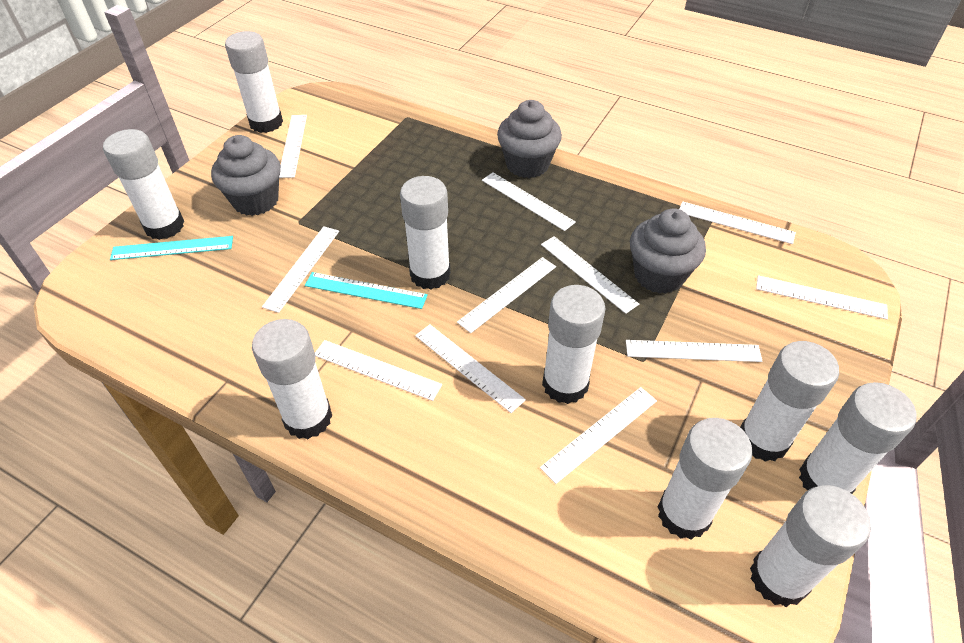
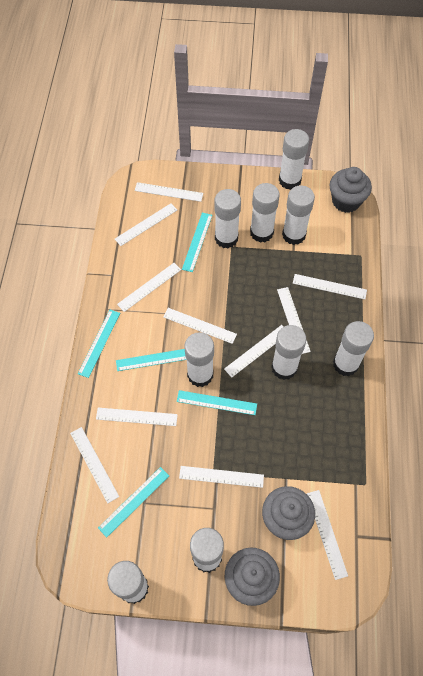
turquoise ruler: 2 -> 5

